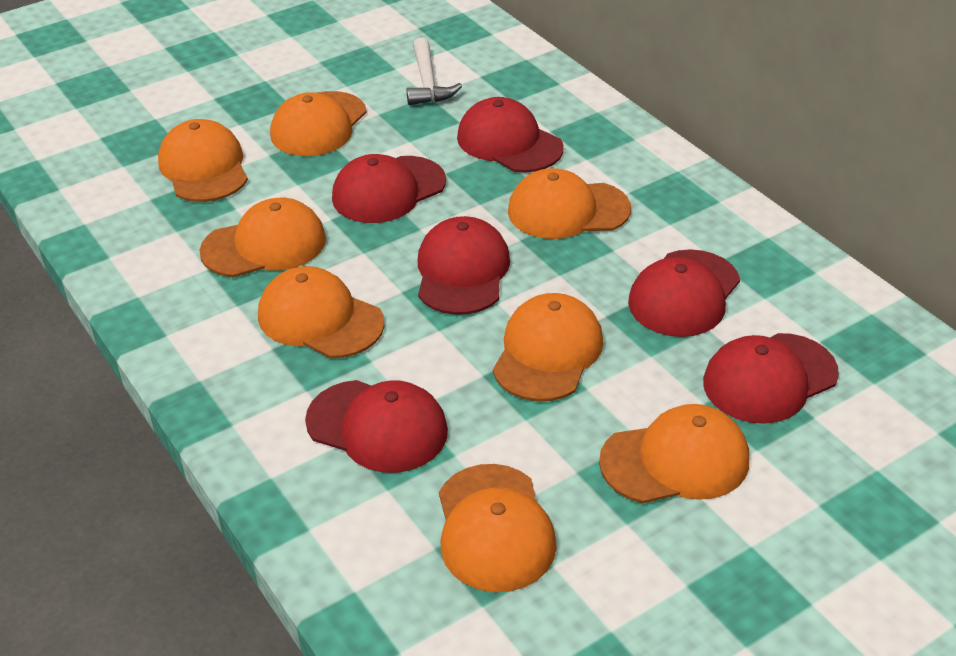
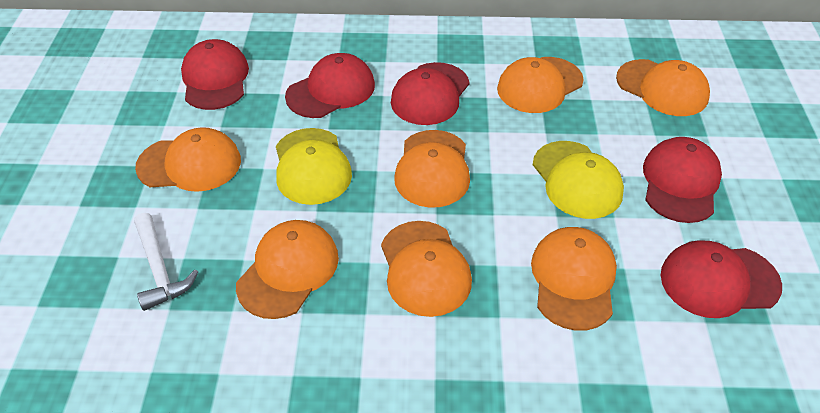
orange cap: 8 -> 7
red cap: 6 -> 5
yellow cap: 0 -> 2

